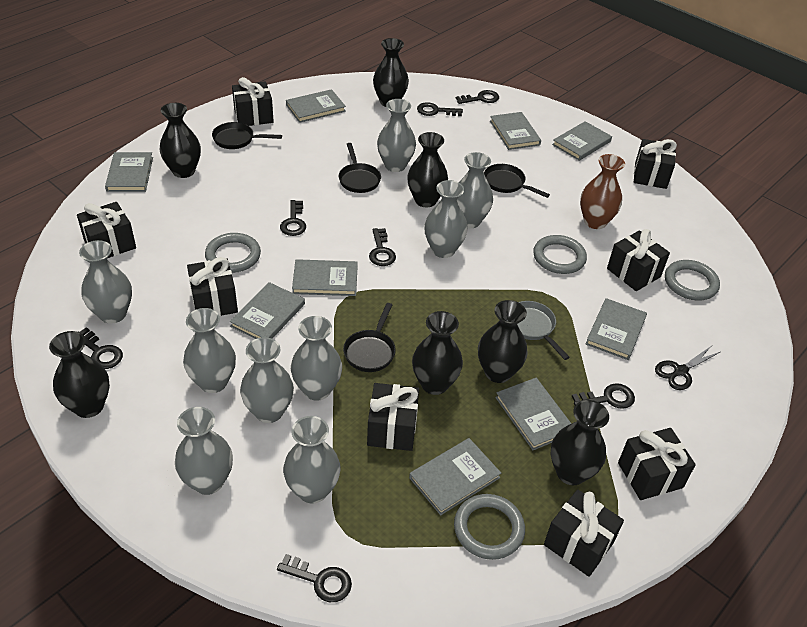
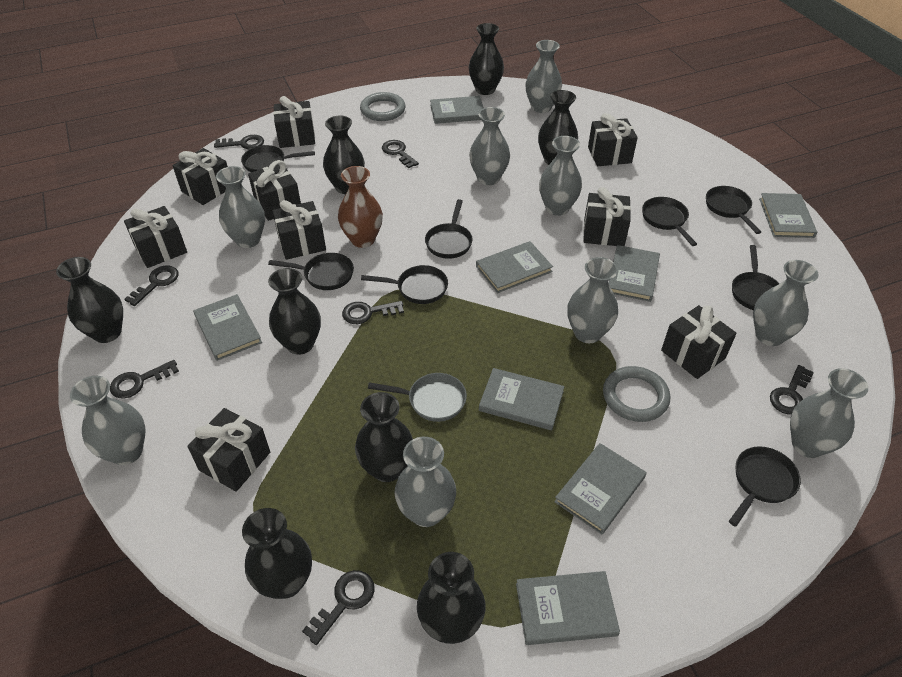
black gift: 8 -> 9
black pan: 4 -> 8
black scissors: 1 -> 0
black vase: 7 -> 8
grey book: 9 -> 8
grey ring: 4 -> 2

